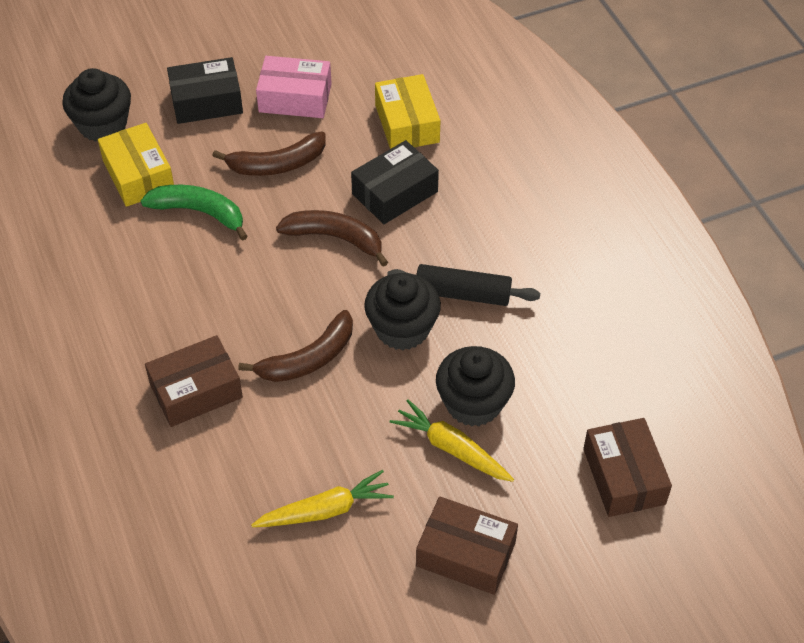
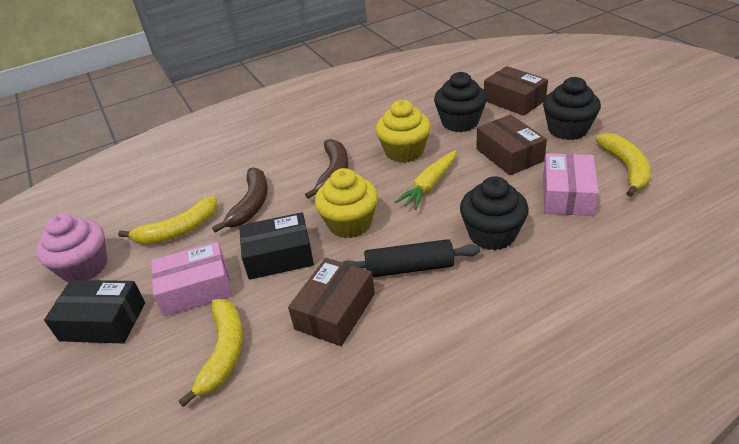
brown banana: 3 -> 2
green banana: 1 -> 0
pink box: 1 -> 2
pink cupcake: 0 -> 1
yellow banana: 0 -> 3
yellow box: 2 -> 0
yellow carrot: 2 -> 1
yellow cupcake: 0 -> 2

